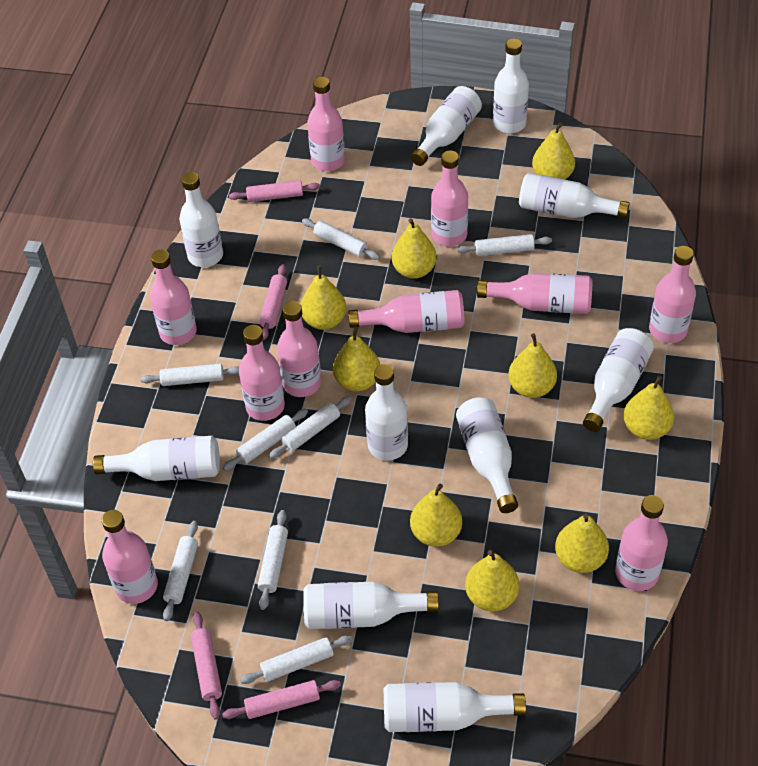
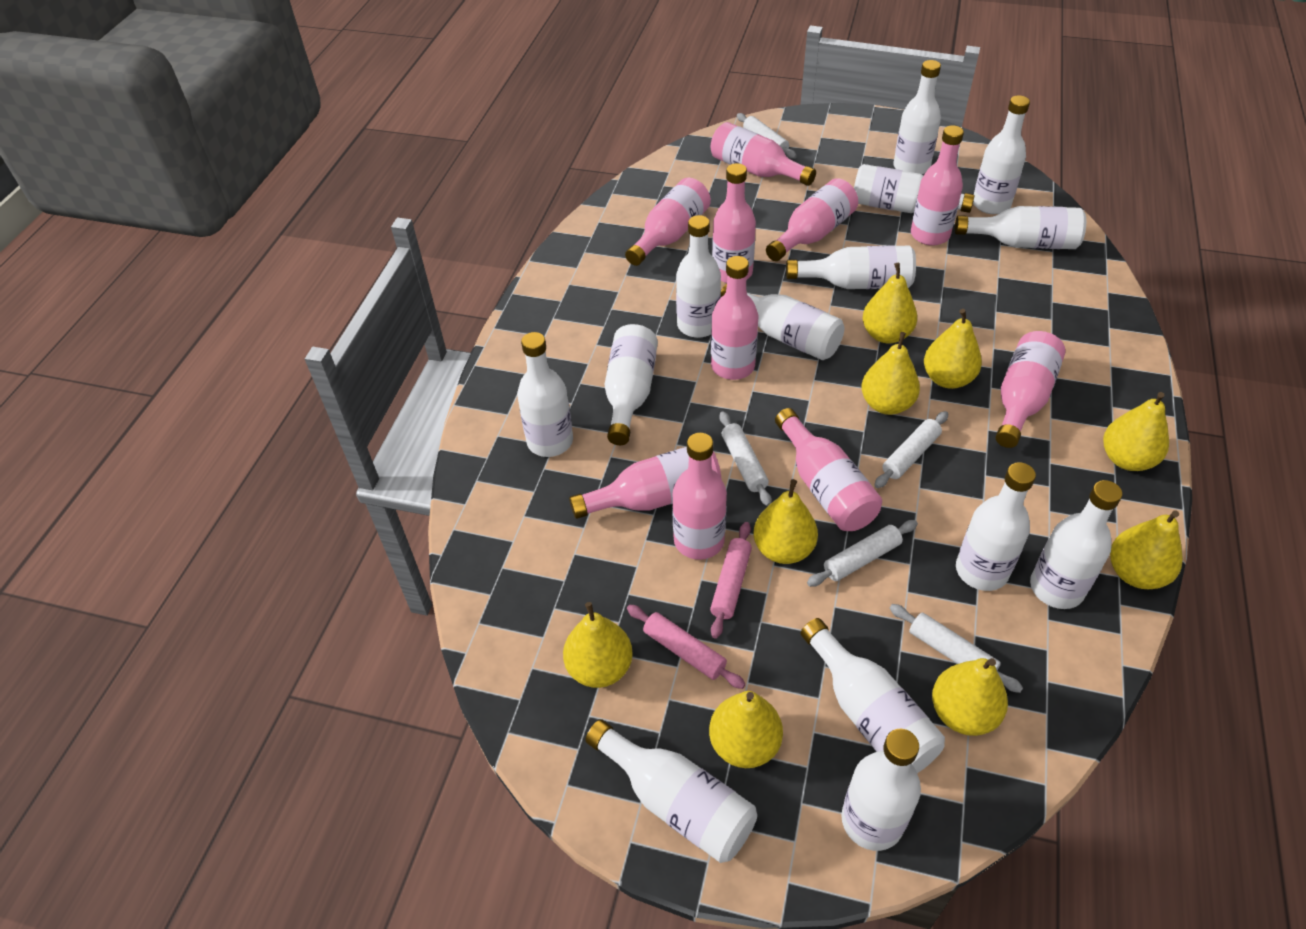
pink rolling pin: 4 -> 2
white bottle: 10 -> 14
white rolling pin: 8 -> 5

